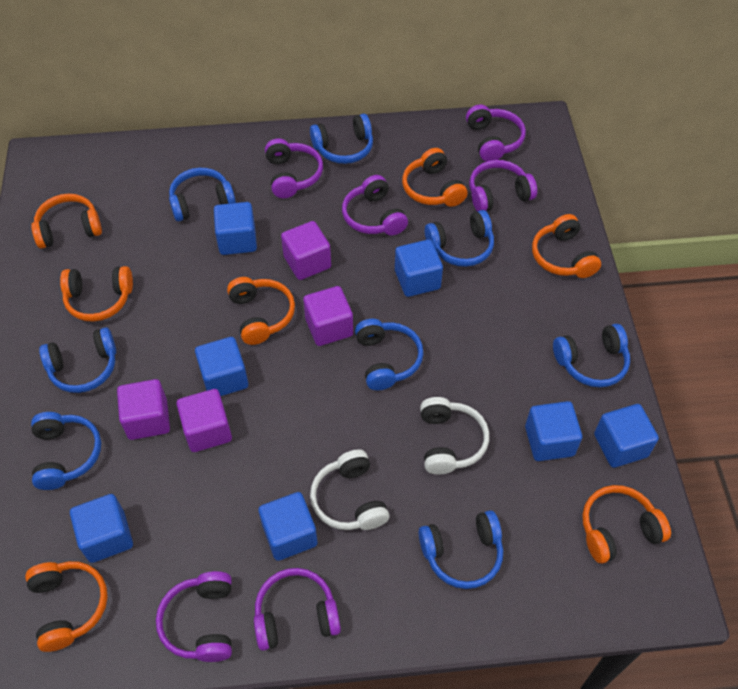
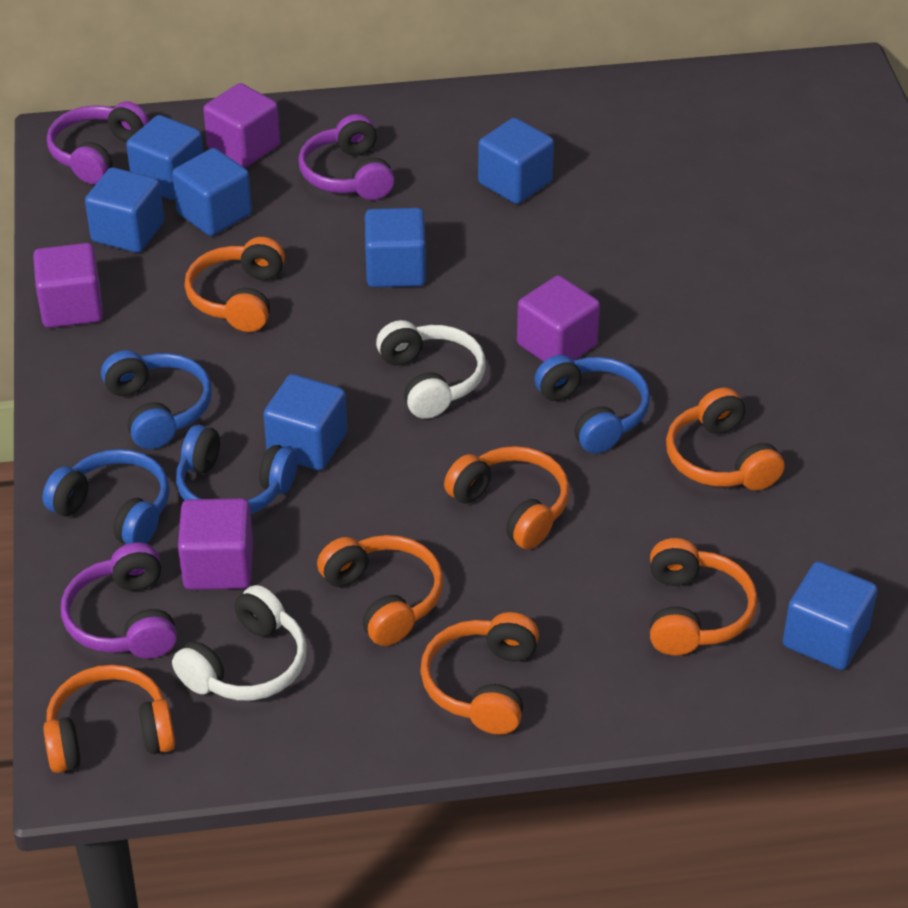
blue headphones: 8 -> 4
purple headphones: 6 -> 3

